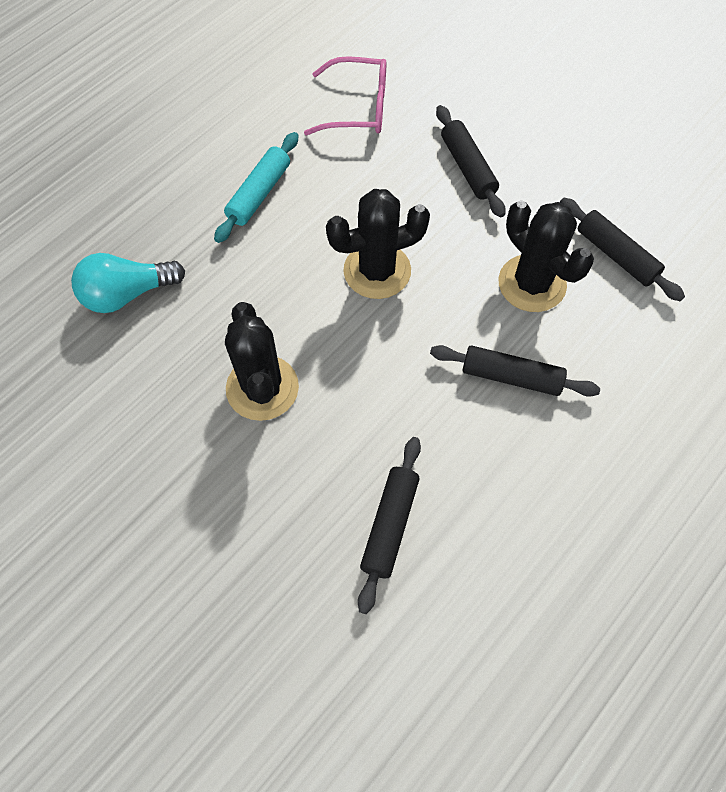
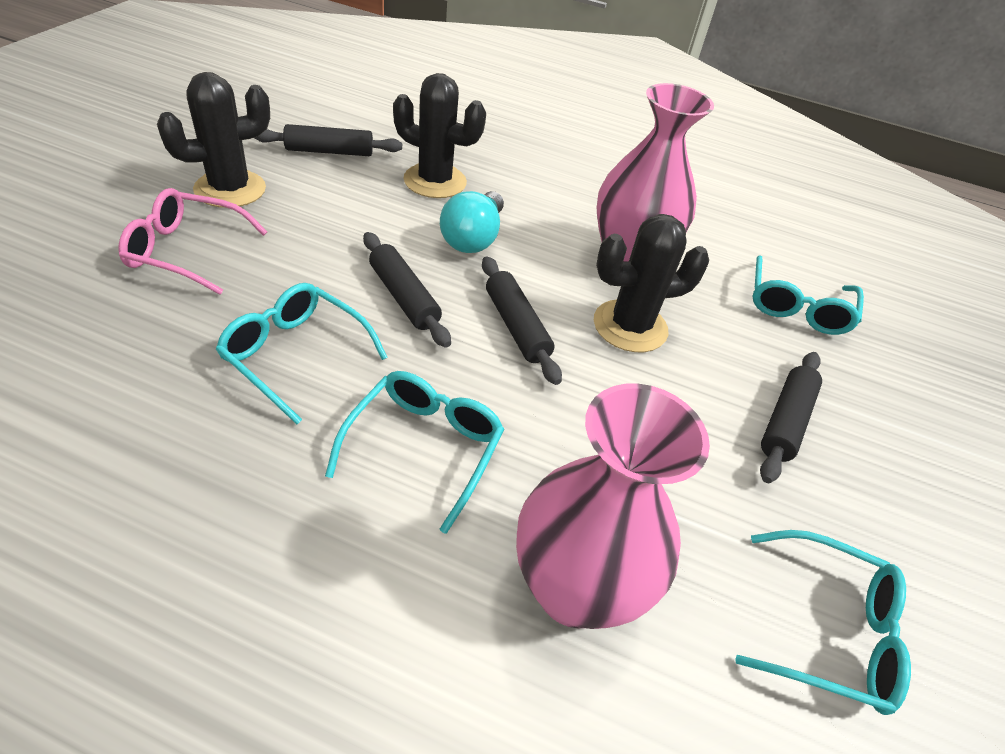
pink vase: 0 -> 2
turquoise glasses: 0 -> 4
turquoise rolling pin: 1 -> 0

